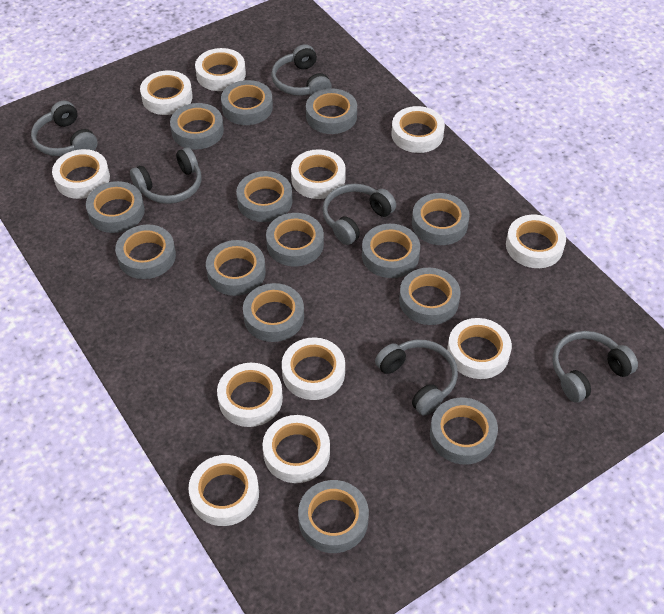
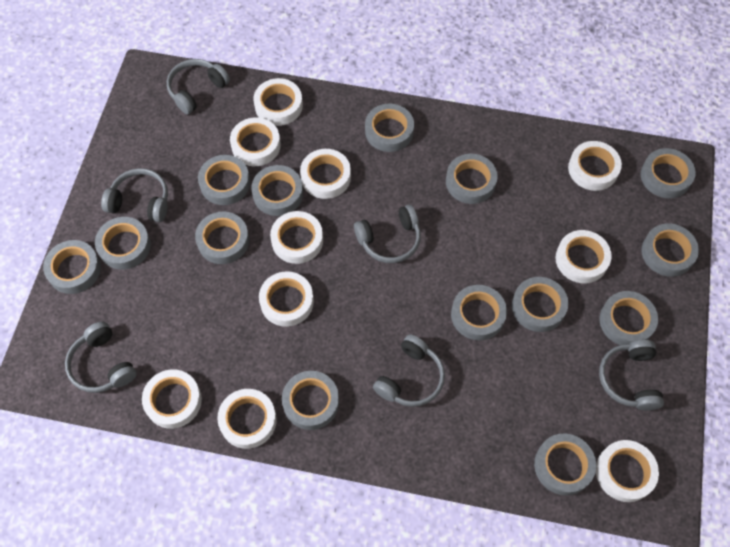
white tape: 11 -> 10

